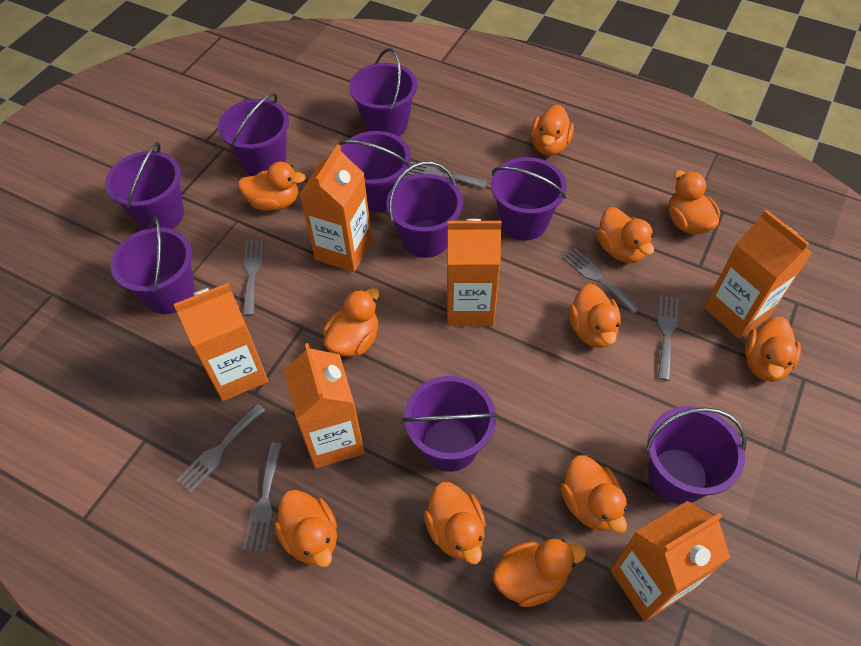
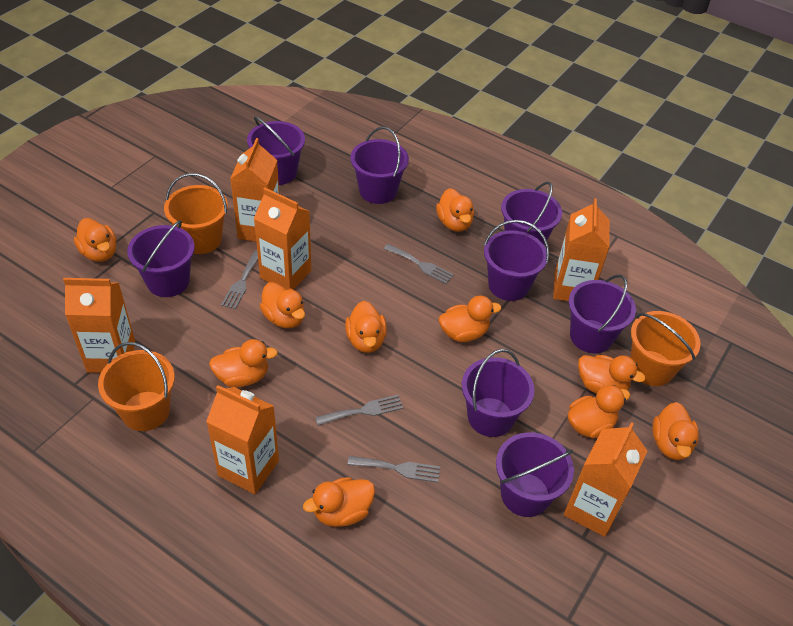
grey fork: 6 -> 4
orange bucket: 0 -> 3
orange duck: 11 -> 10
purple bucket: 9 -> 8

